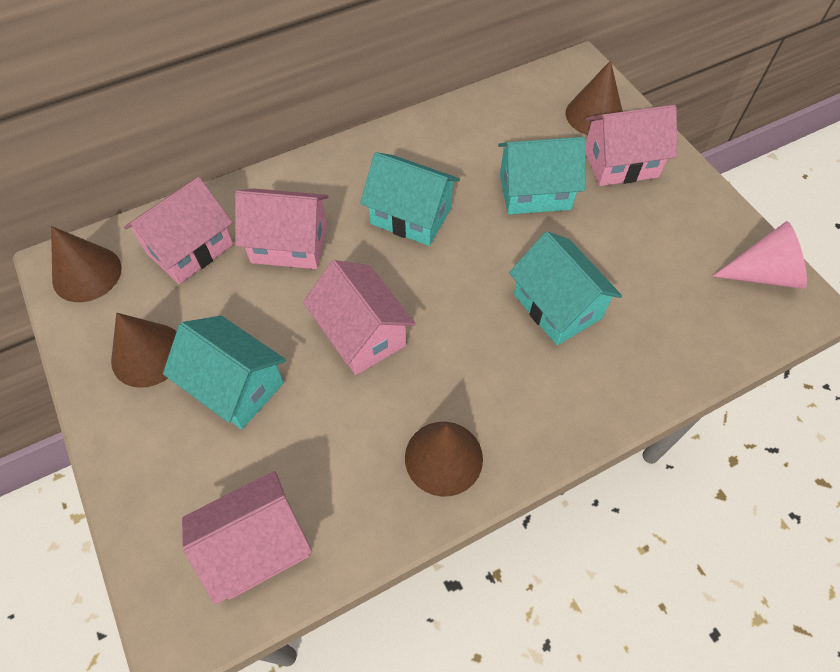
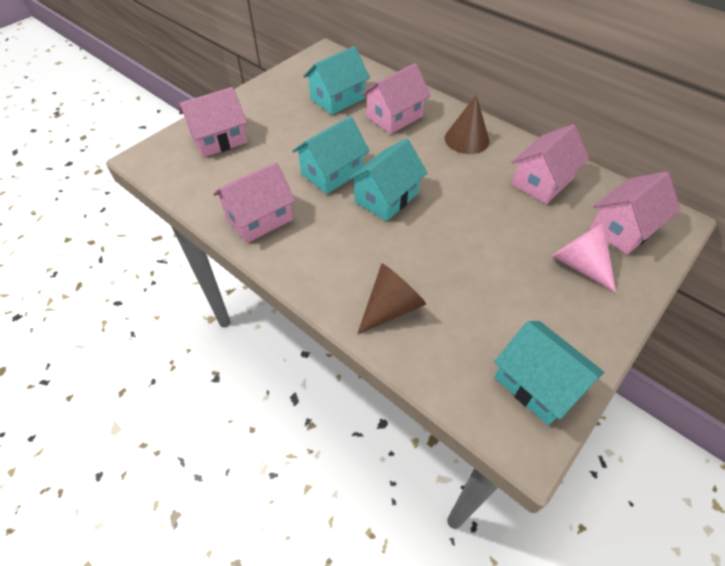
brown cone: 4 -> 2

